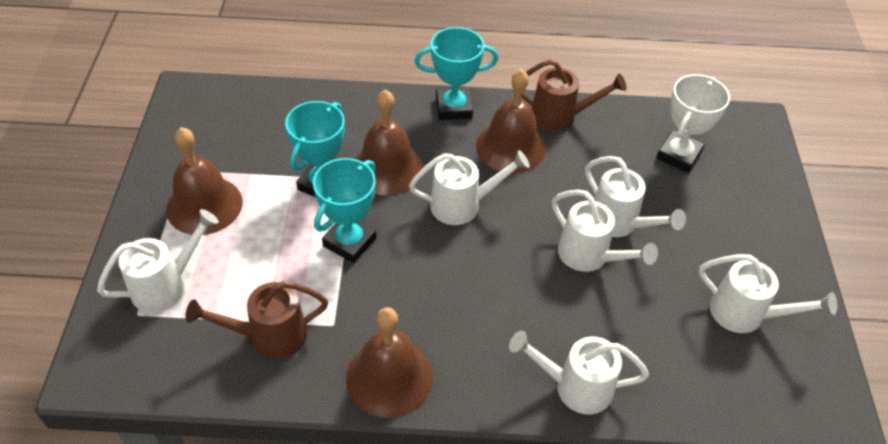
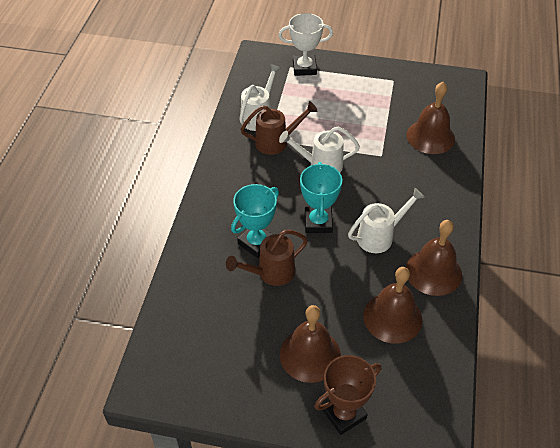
brown trophy: 0 -> 1
turquoise trophy: 3 -> 2
white watering can: 6 -> 3

